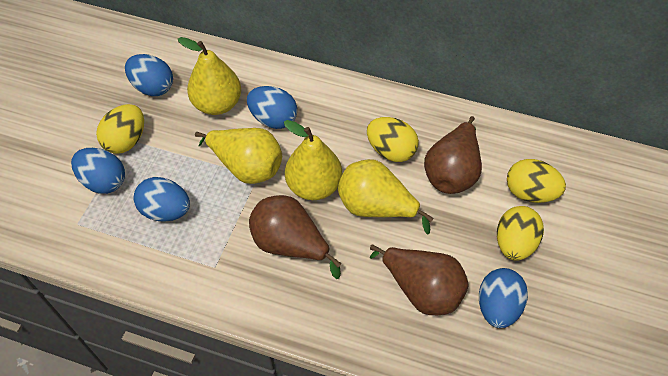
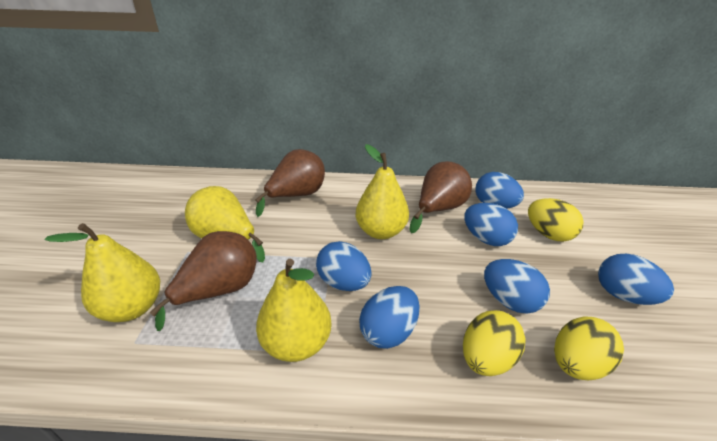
blue egg: 5 -> 6
yellow egg: 4 -> 3

